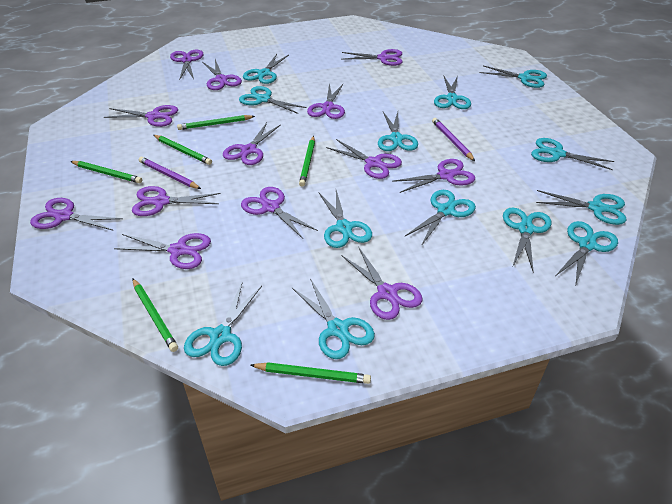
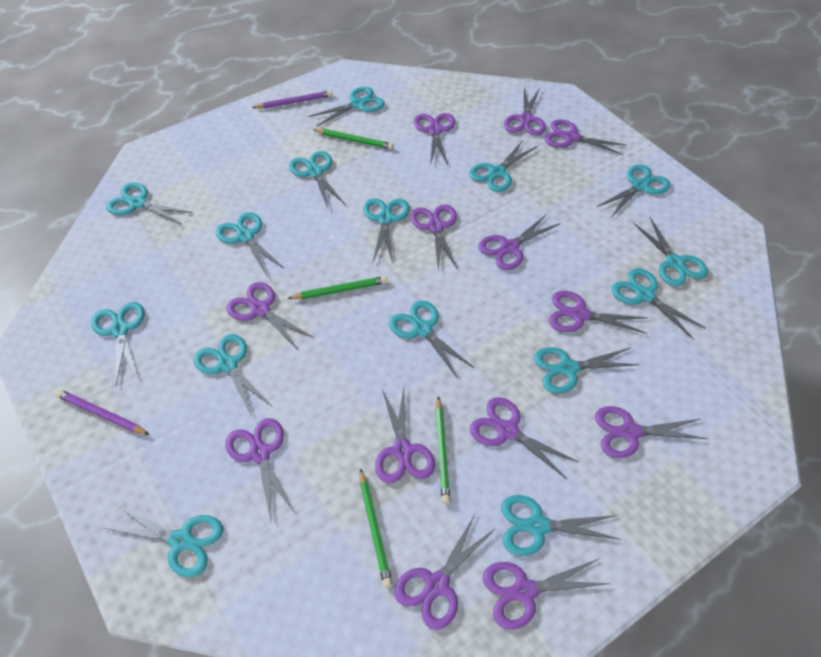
green pencil: 6 -> 4
turquoise scissors: 13 -> 15

